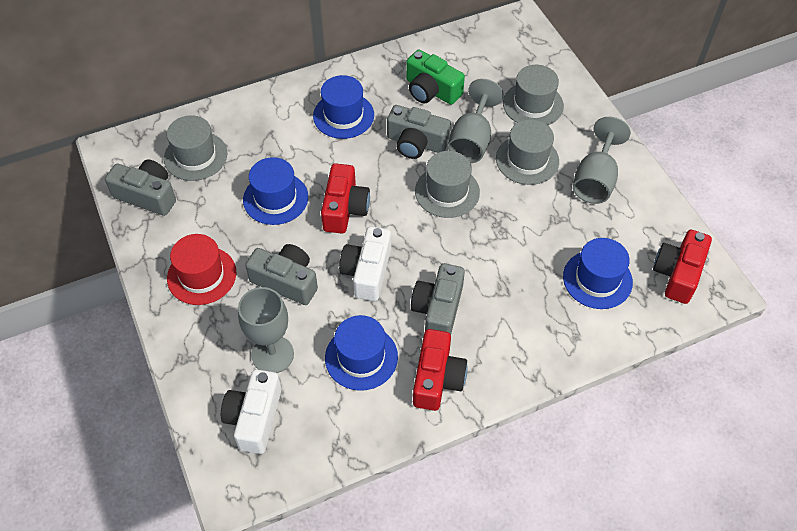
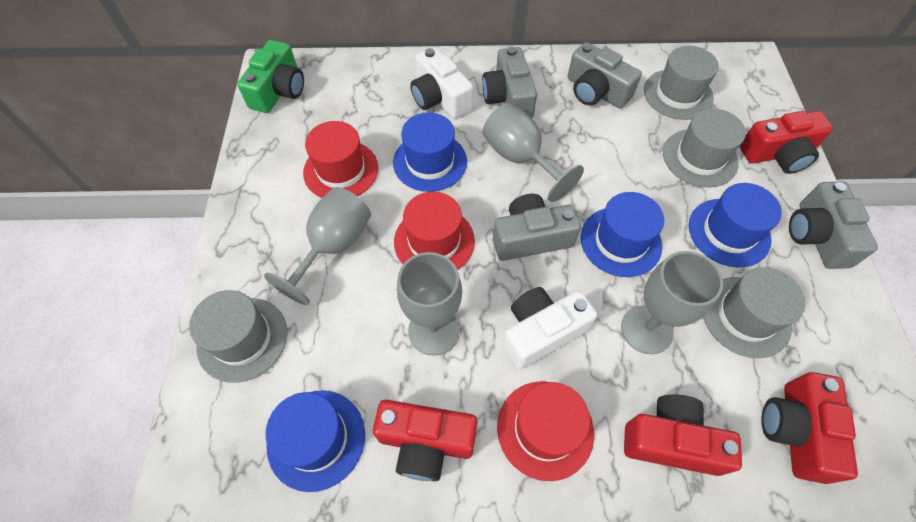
grey goblet: 3 -> 4
red camera: 3 -> 4
red hat: 1 -> 3

